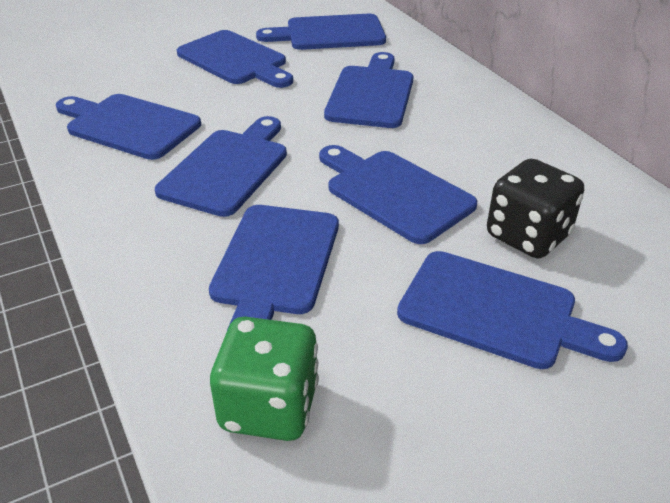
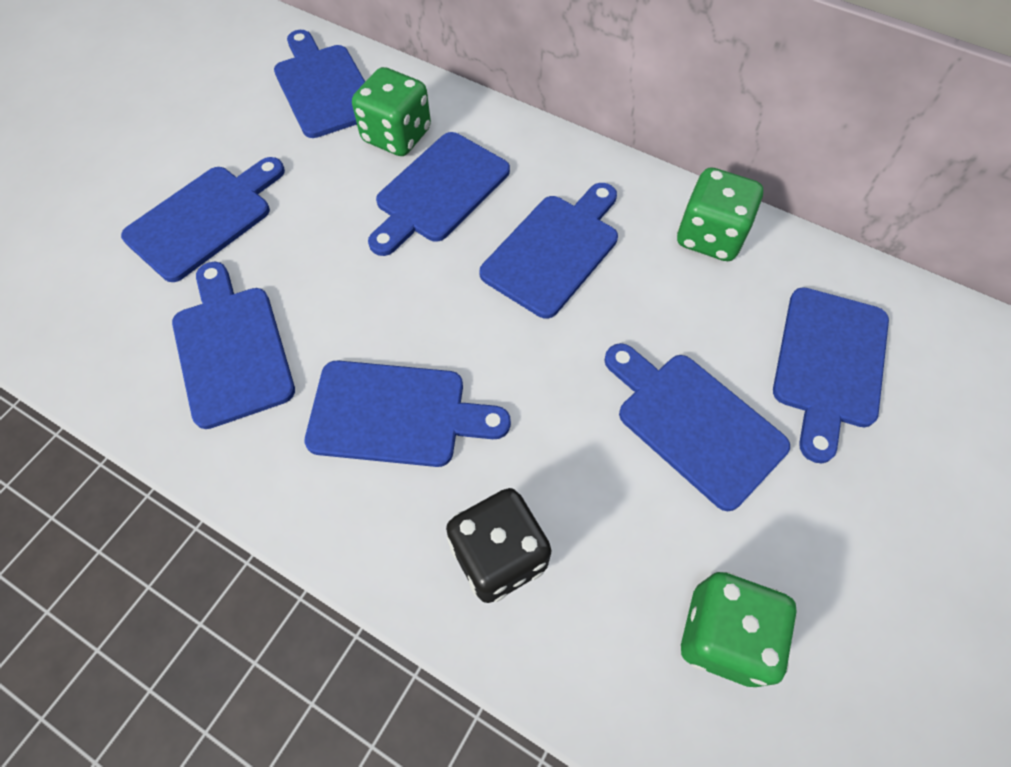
green dice: 1 -> 3

